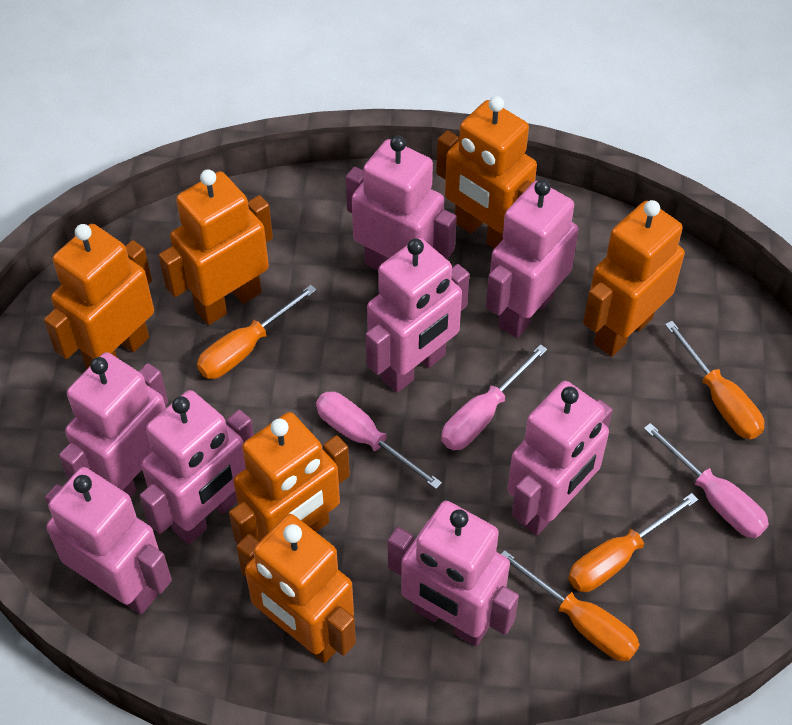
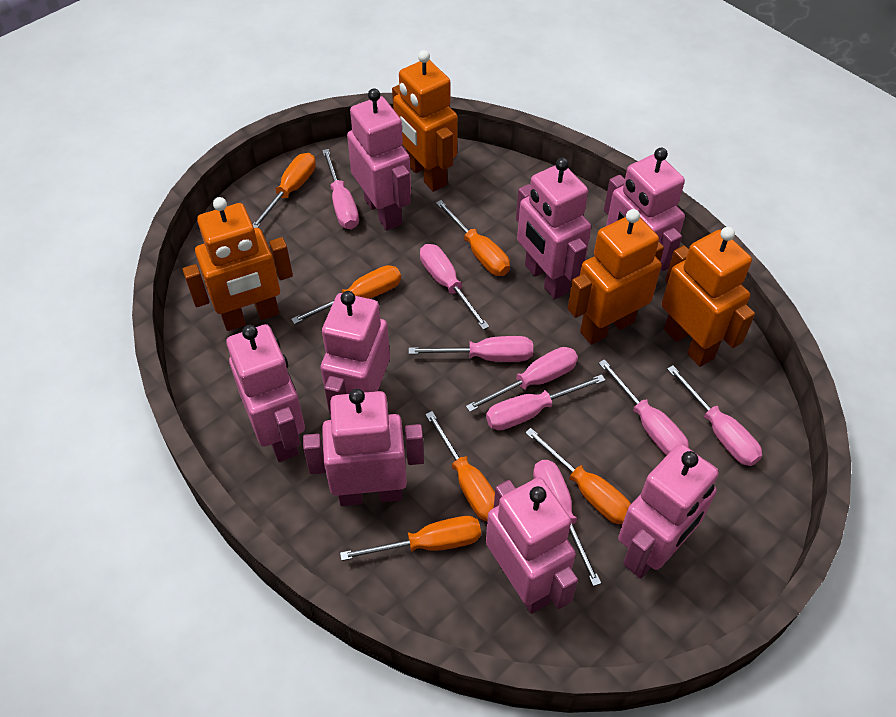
orange robot: 6 -> 4
orange screwdriver: 4 -> 6
pink screwdriver: 3 -> 8

